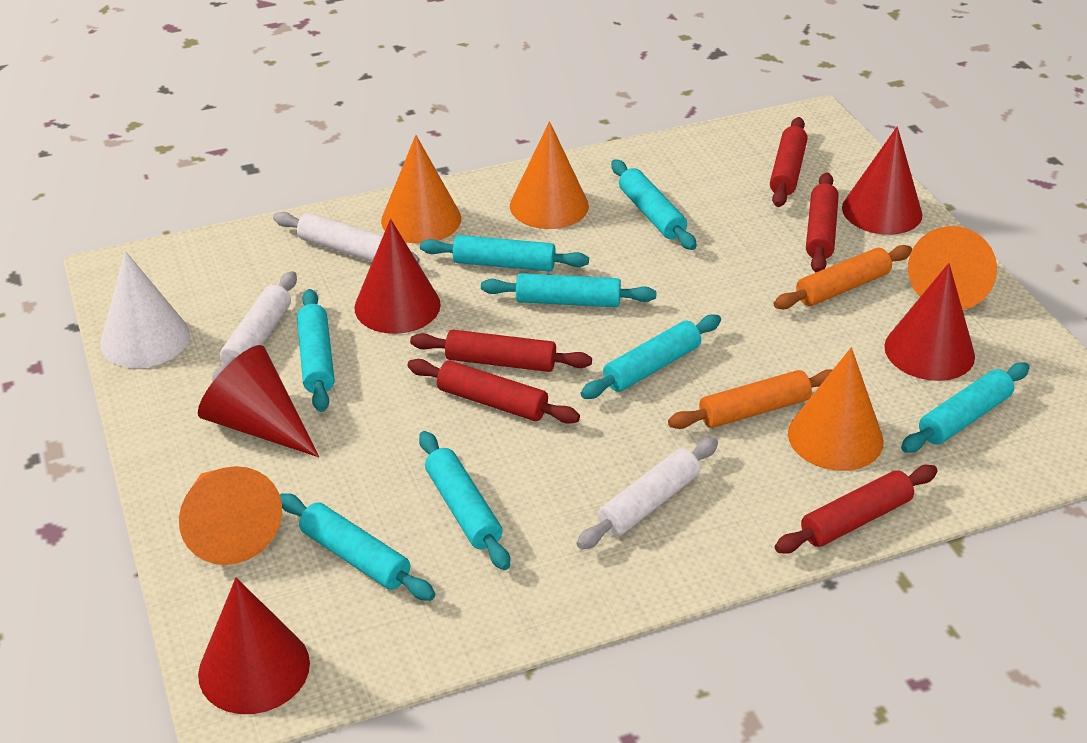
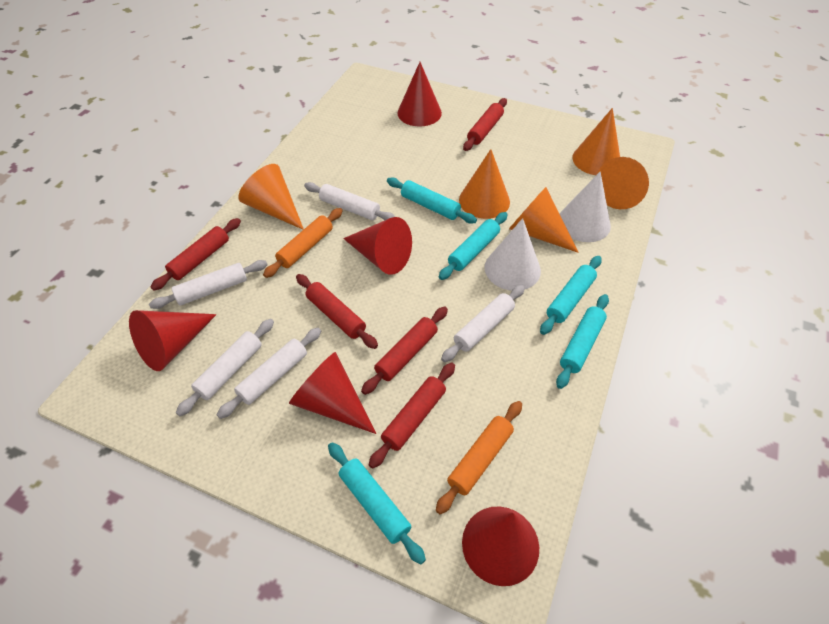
turquoise rolling pin: 8 -> 5
white cone: 1 -> 2
white rolling pin: 3 -> 5

